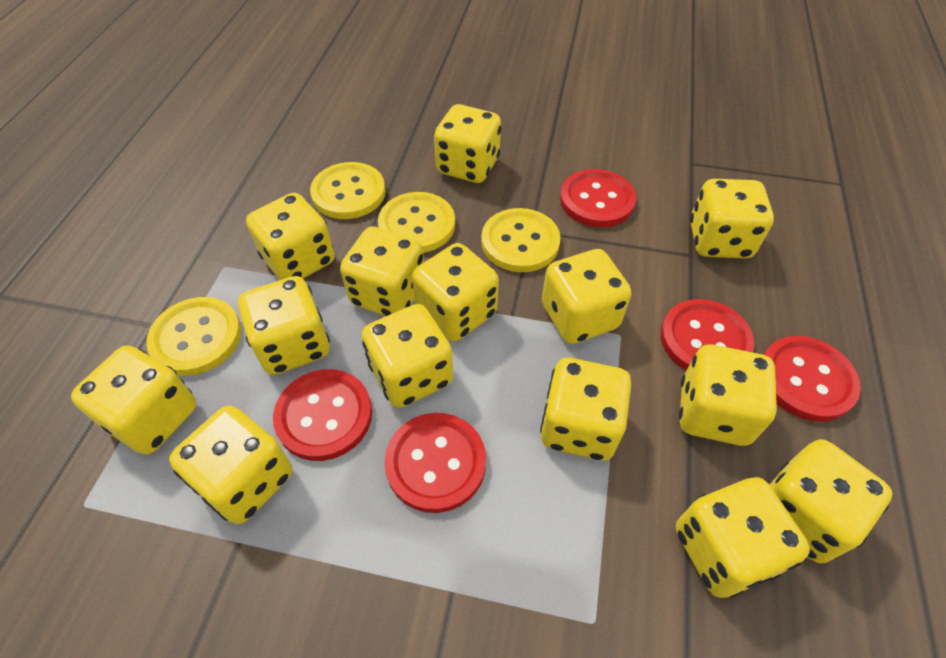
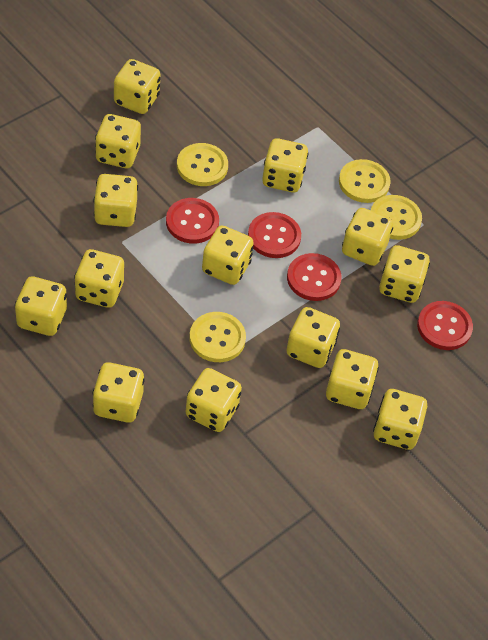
red button: 5 -> 4

